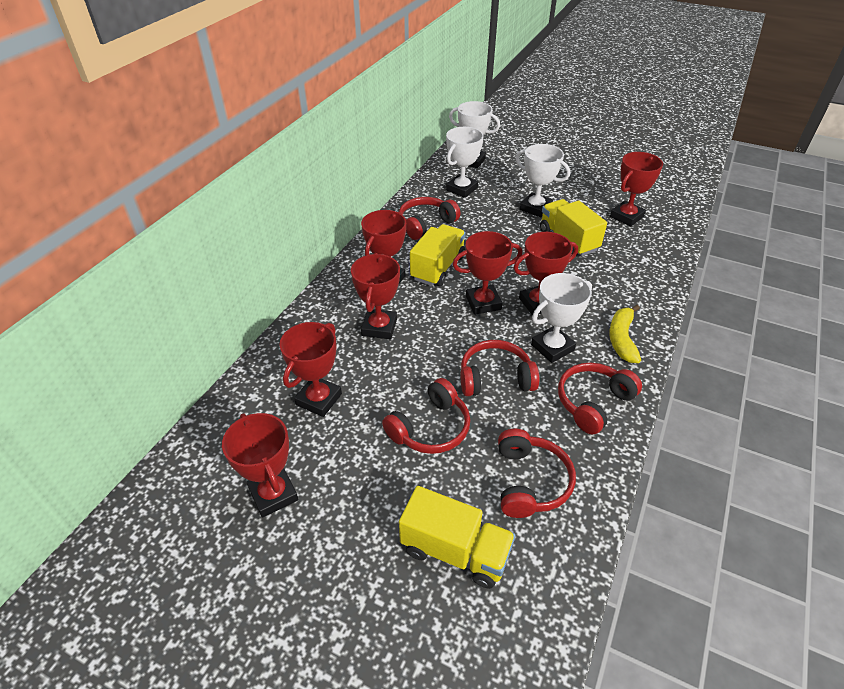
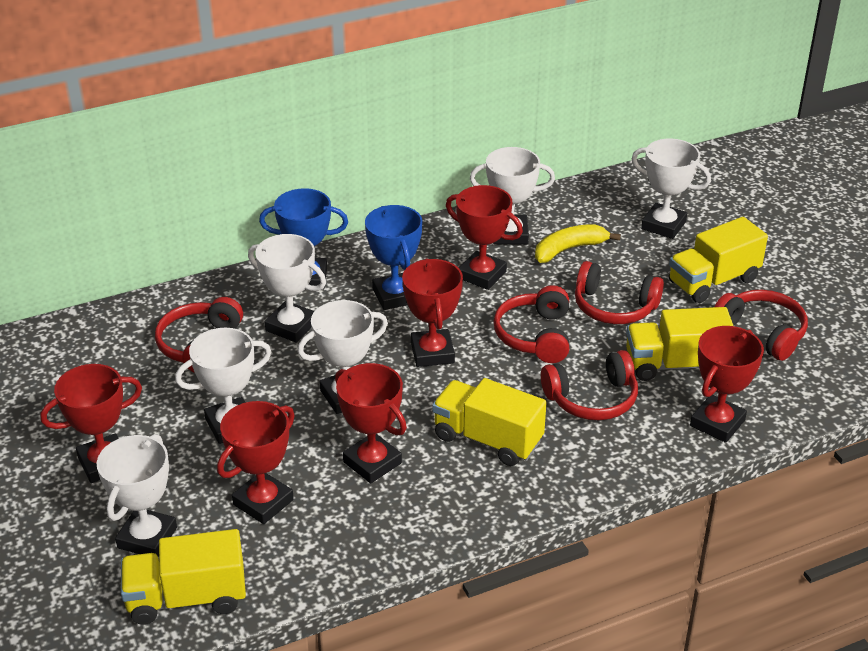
blue trophy: 0 -> 2
red trophy: 7 -> 6
white trophy: 4 -> 6
yellow truck: 3 -> 4

